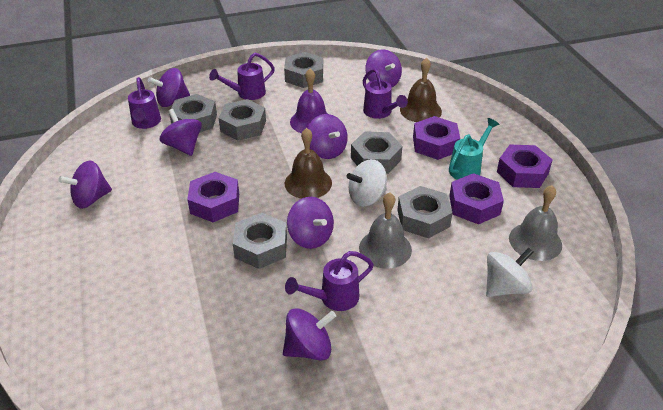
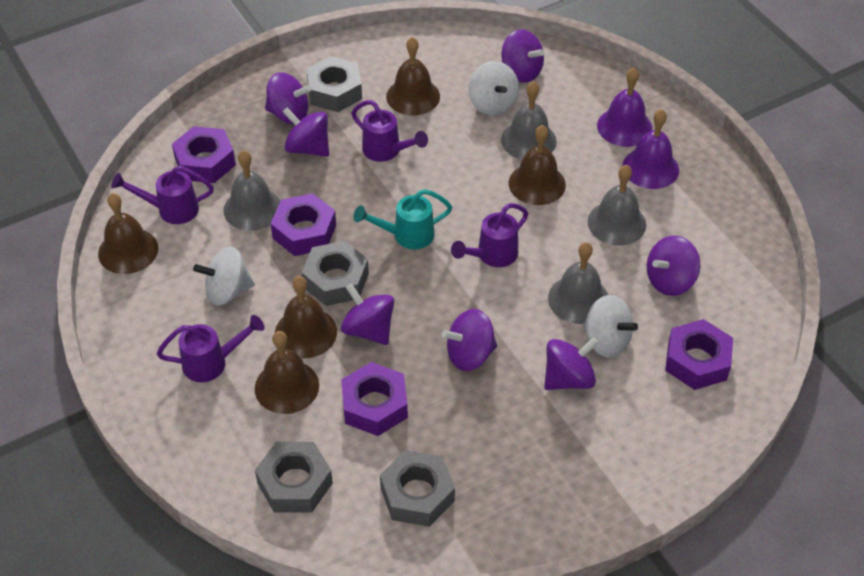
brown bell: 2 -> 5
grey bell: 2 -> 4
grey nut: 6 -> 4
purple bell: 1 -> 2
white spinning top: 2 -> 3

